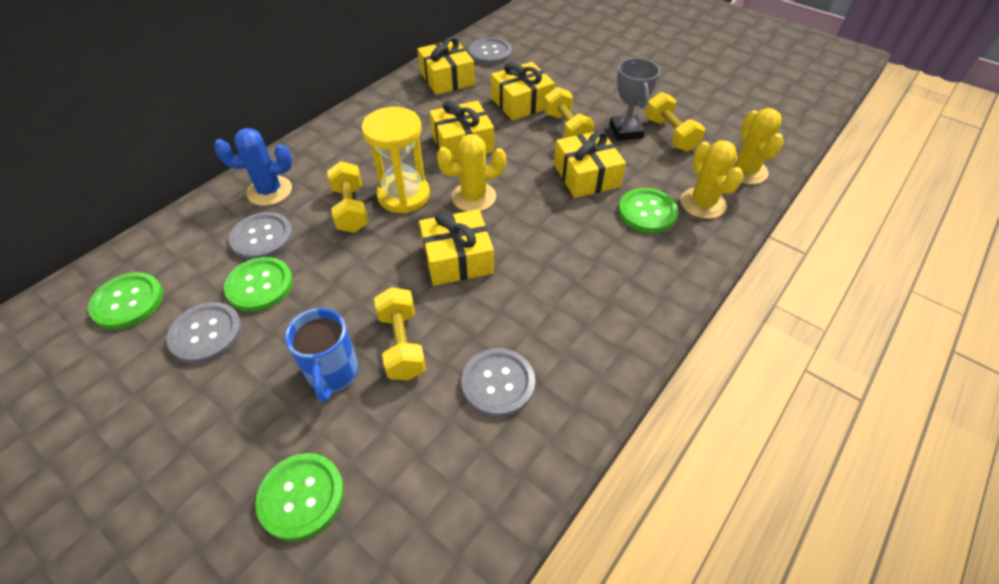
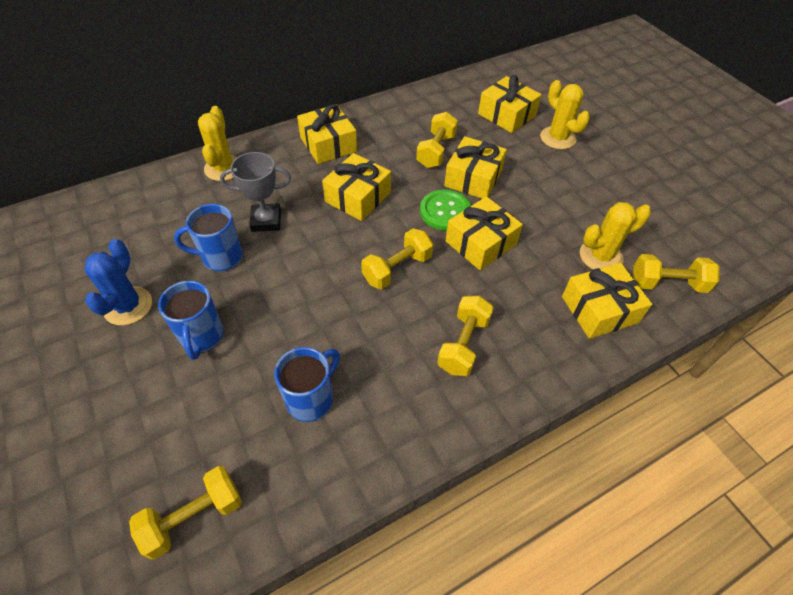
blue mug: 1 -> 3
green button: 4 -> 1
grey button: 4 -> 0
yellow dumbbell: 4 -> 5
yellow gift: 5 -> 6
yellow hourglass: 1 -> 0

